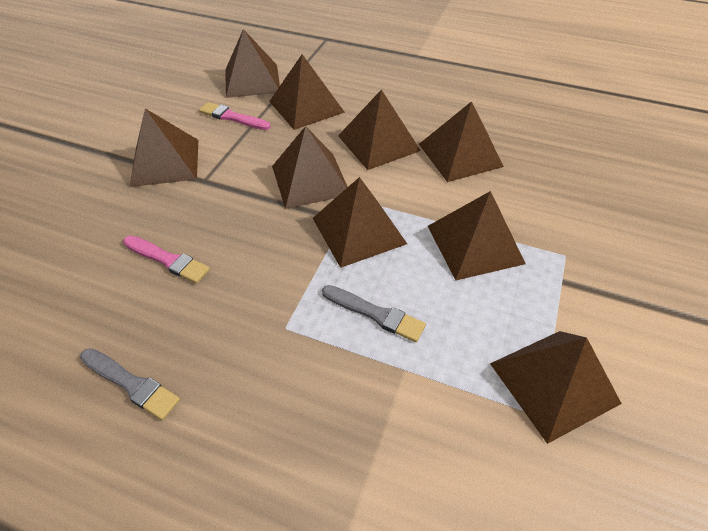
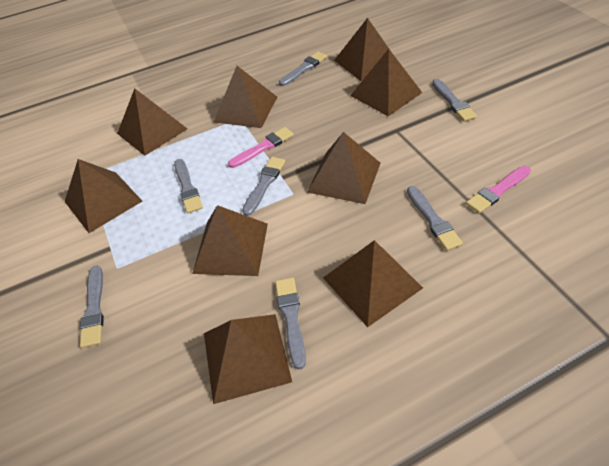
grey brush: 2 -> 7

